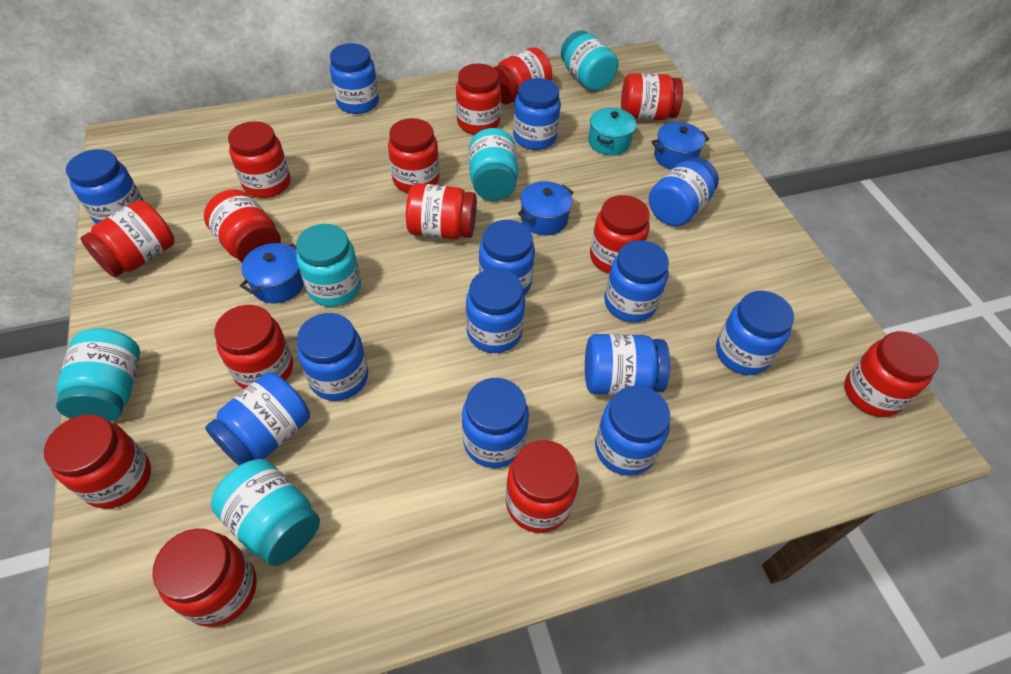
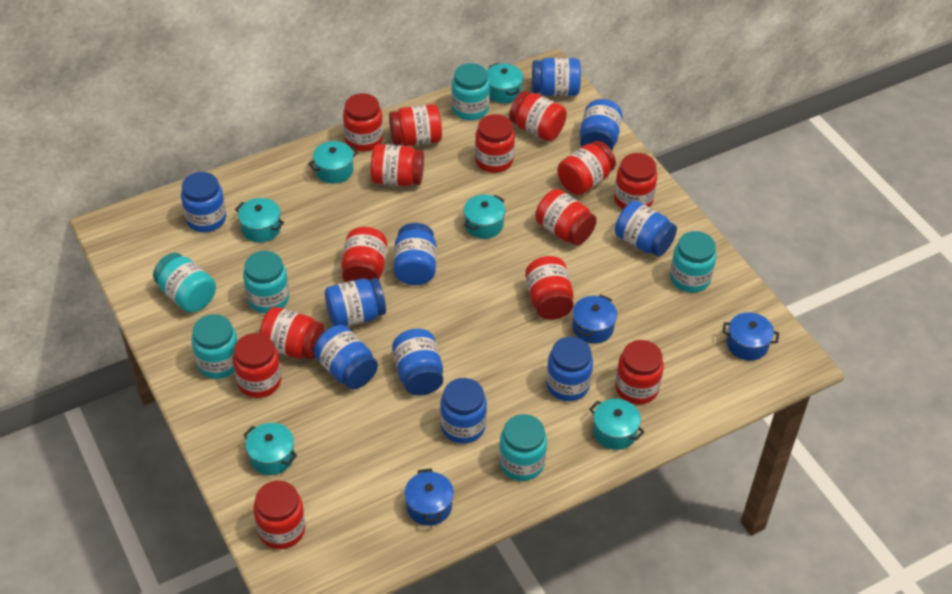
blue jar: 13 -> 10
turquoise jar: 5 -> 6
turquoise pot: 1 -> 6

